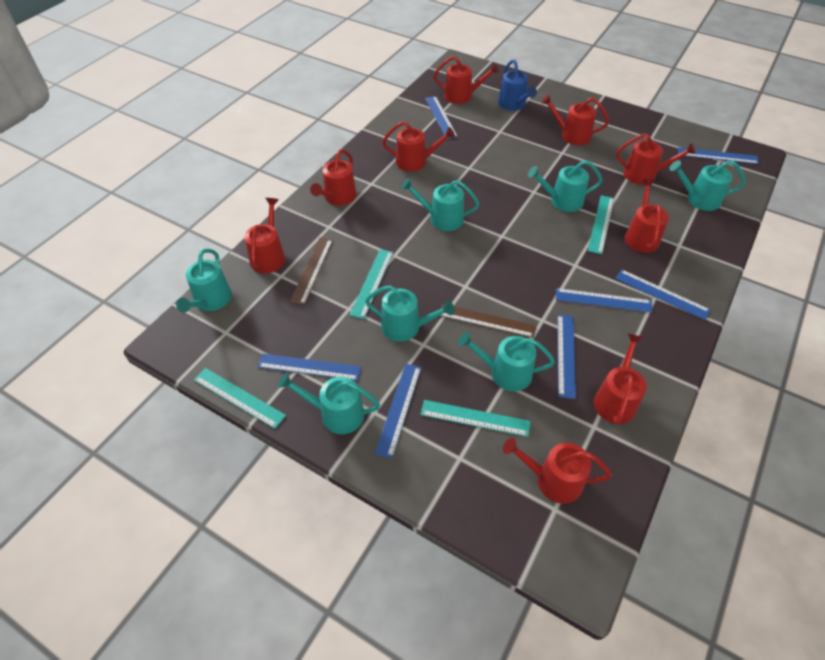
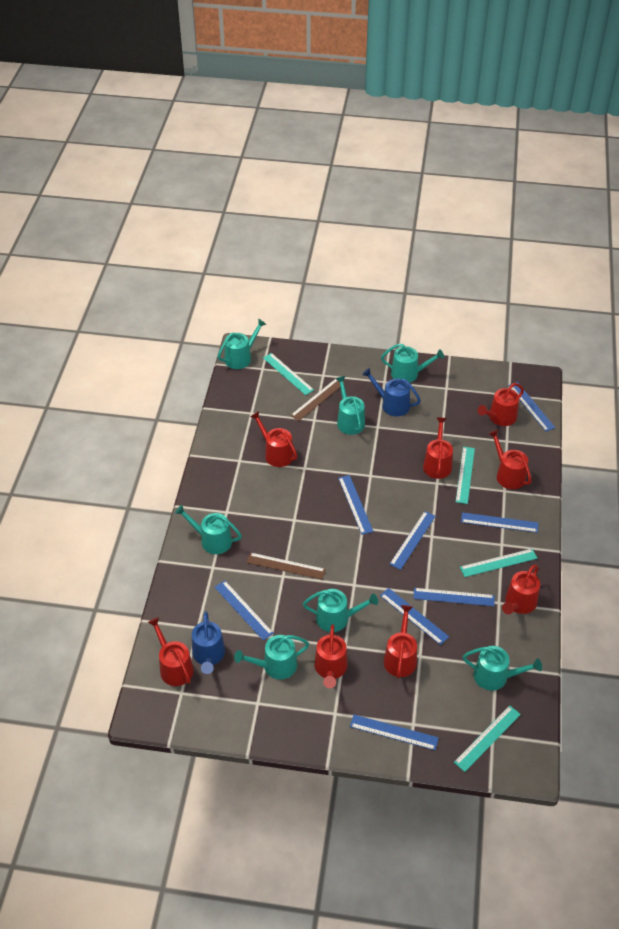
blue ruler: 7 -> 8
blue watering can: 1 -> 2
red watering can: 9 -> 8

